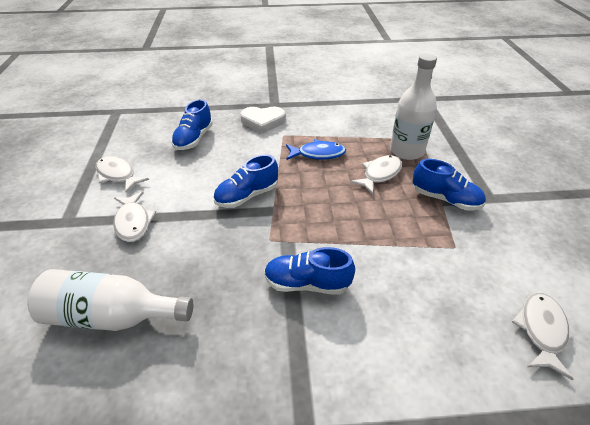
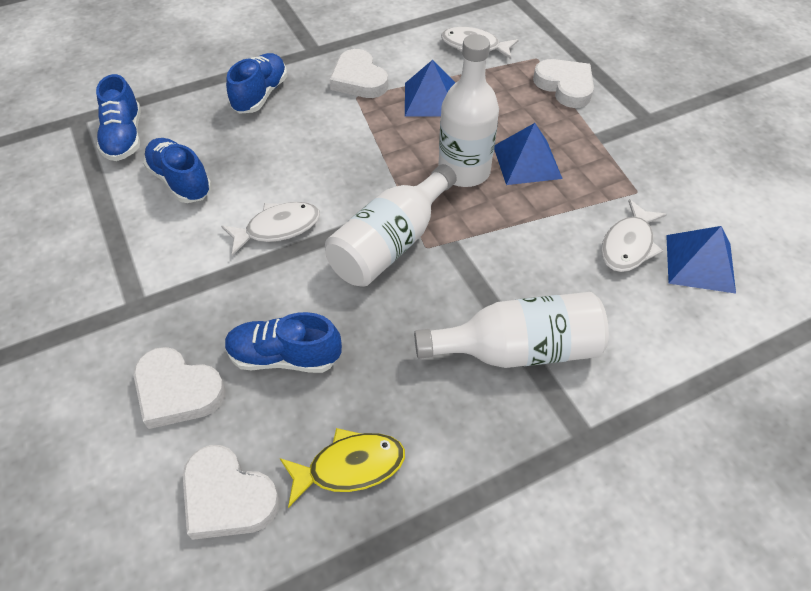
blue fish: 1 -> 0
blue pyramid: 0 -> 3
white bottle: 2 -> 3
white fish: 4 -> 3
white heart: 1 -> 4
yellow fish: 0 -> 1

